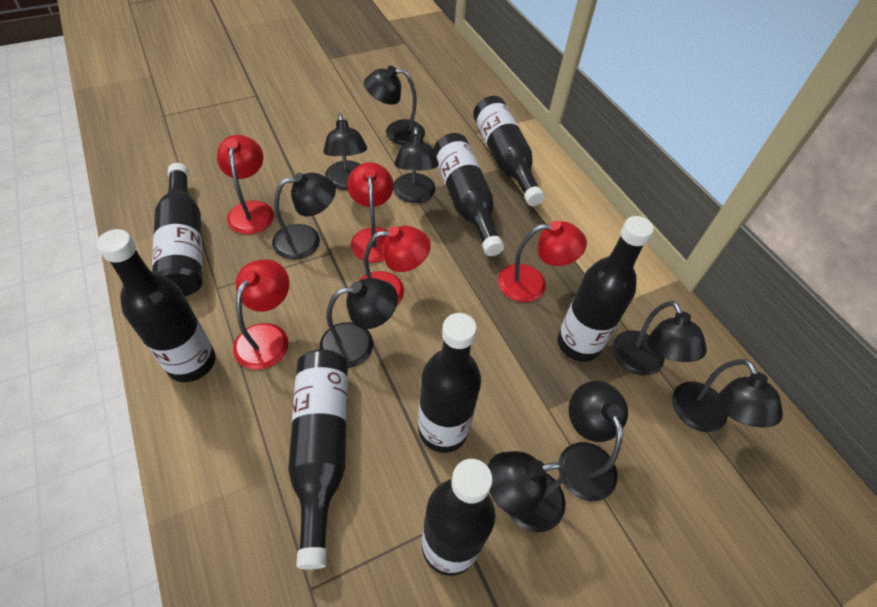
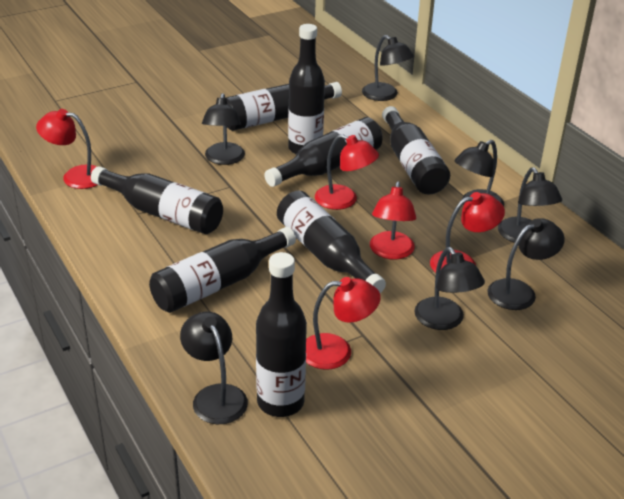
black lamp: 9 -> 7

